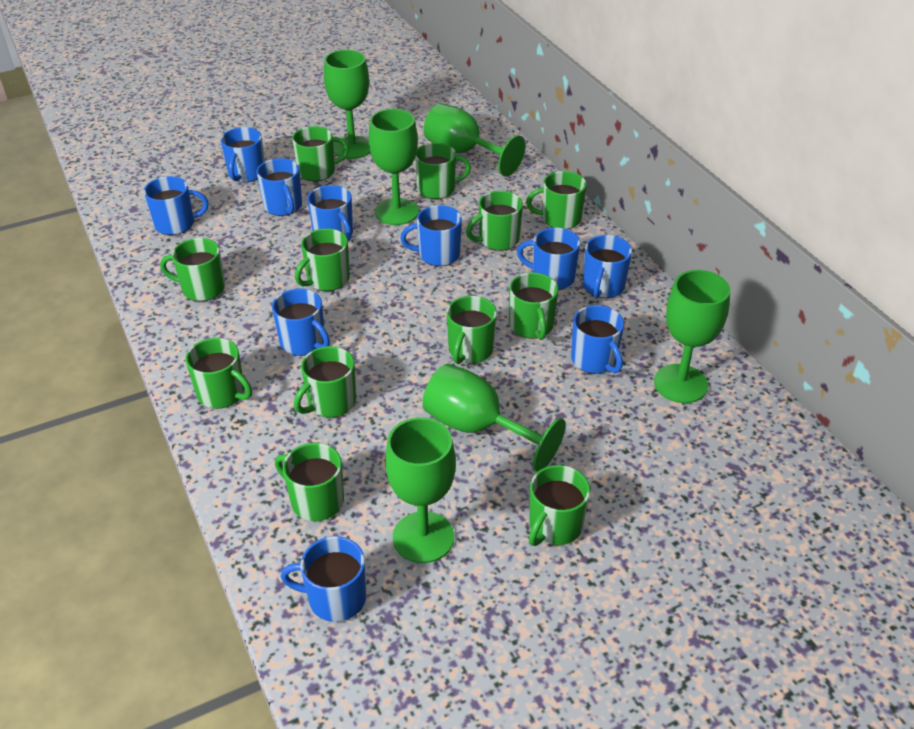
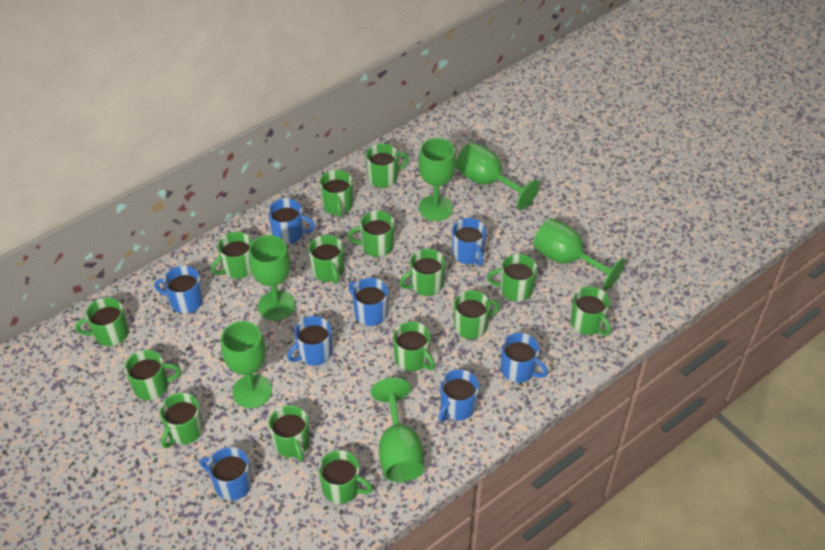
blue mug: 10 -> 8
green mug: 12 -> 15

